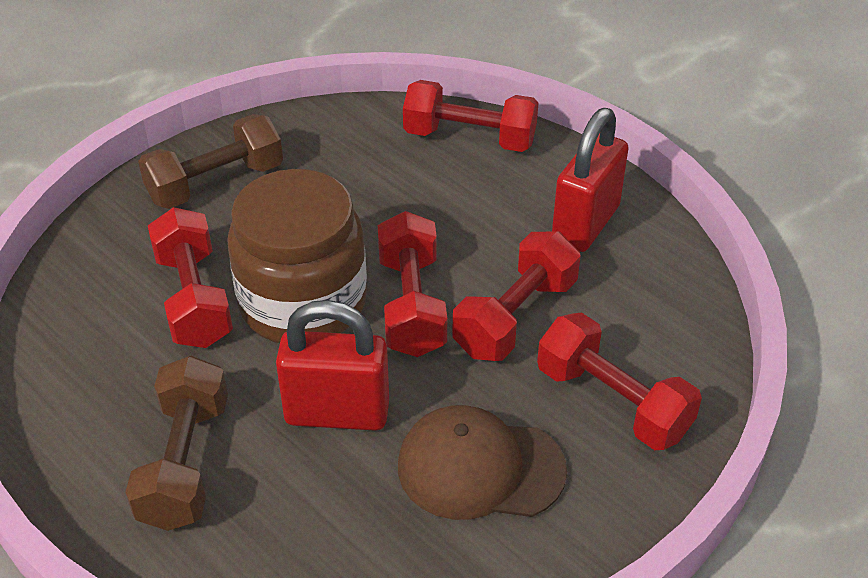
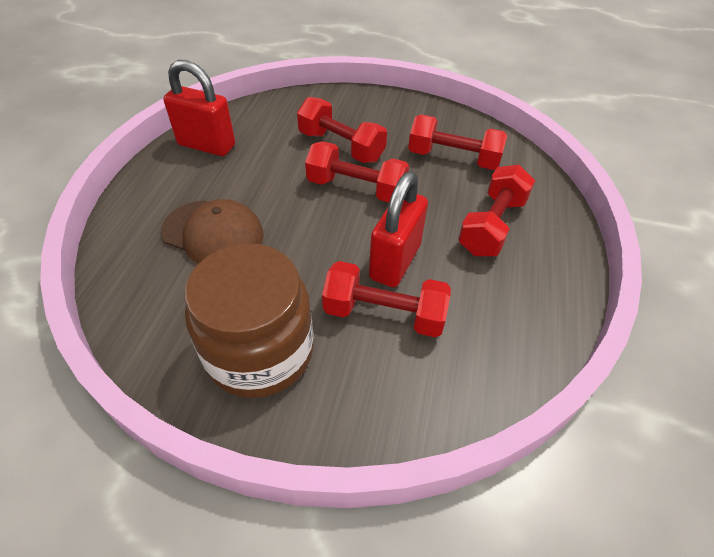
brown dumbbell: 2 -> 0

